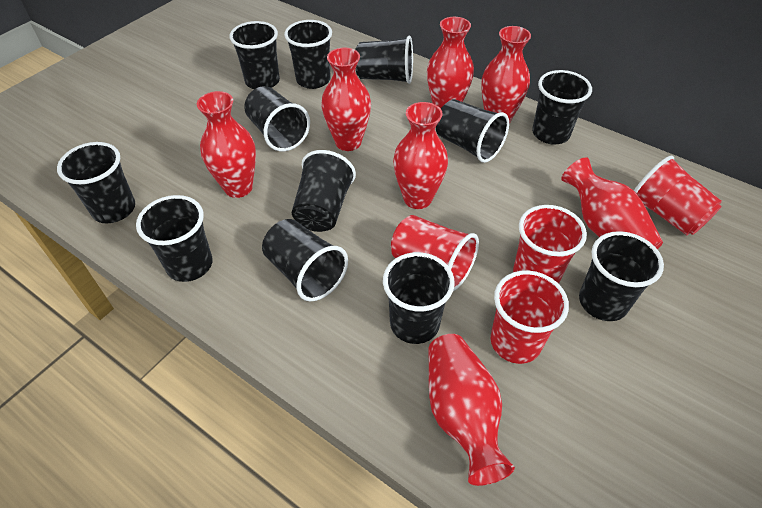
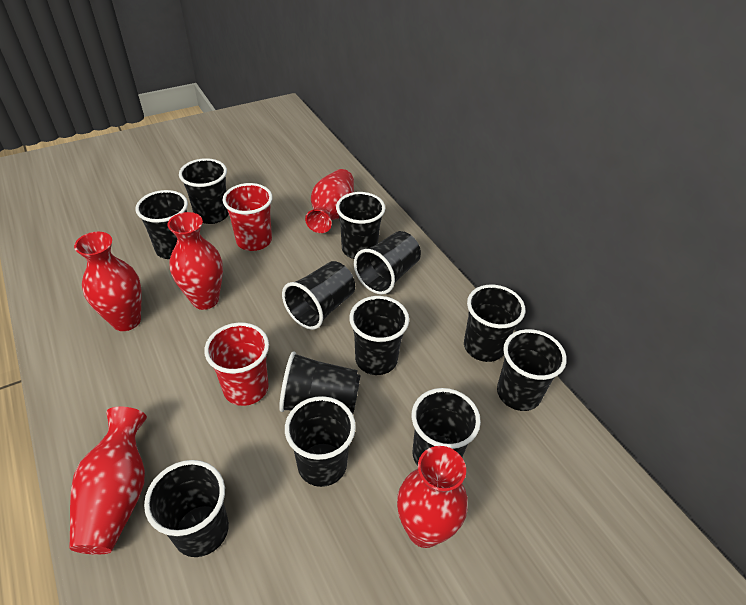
red cup: 4 -> 2
red vase: 7 -> 5

